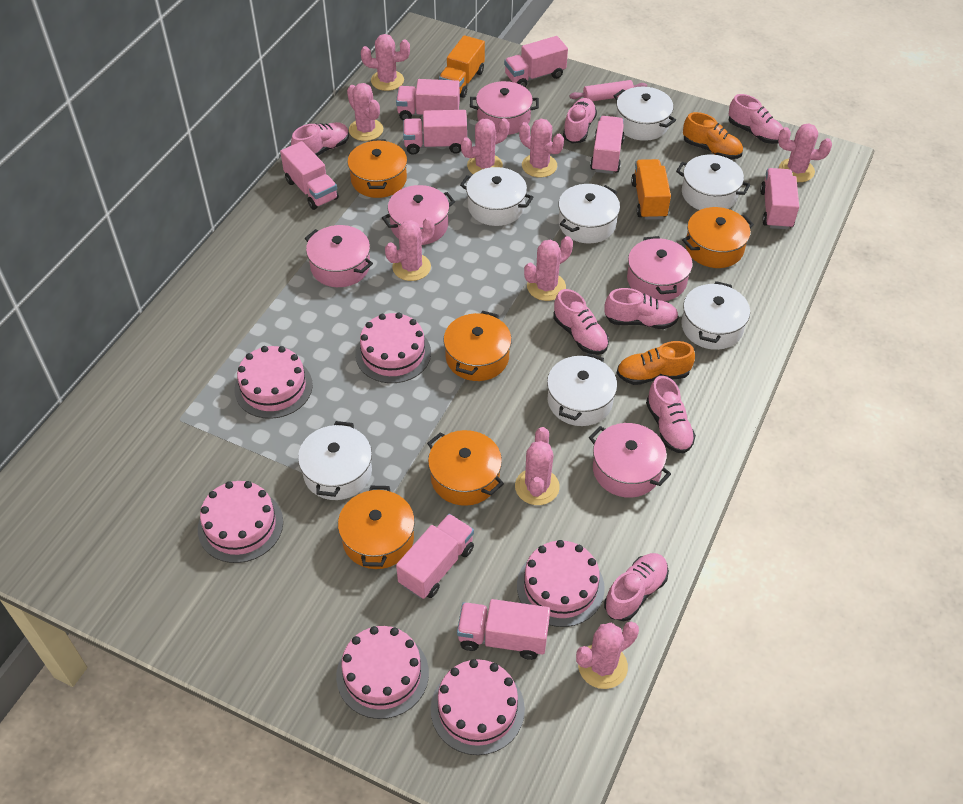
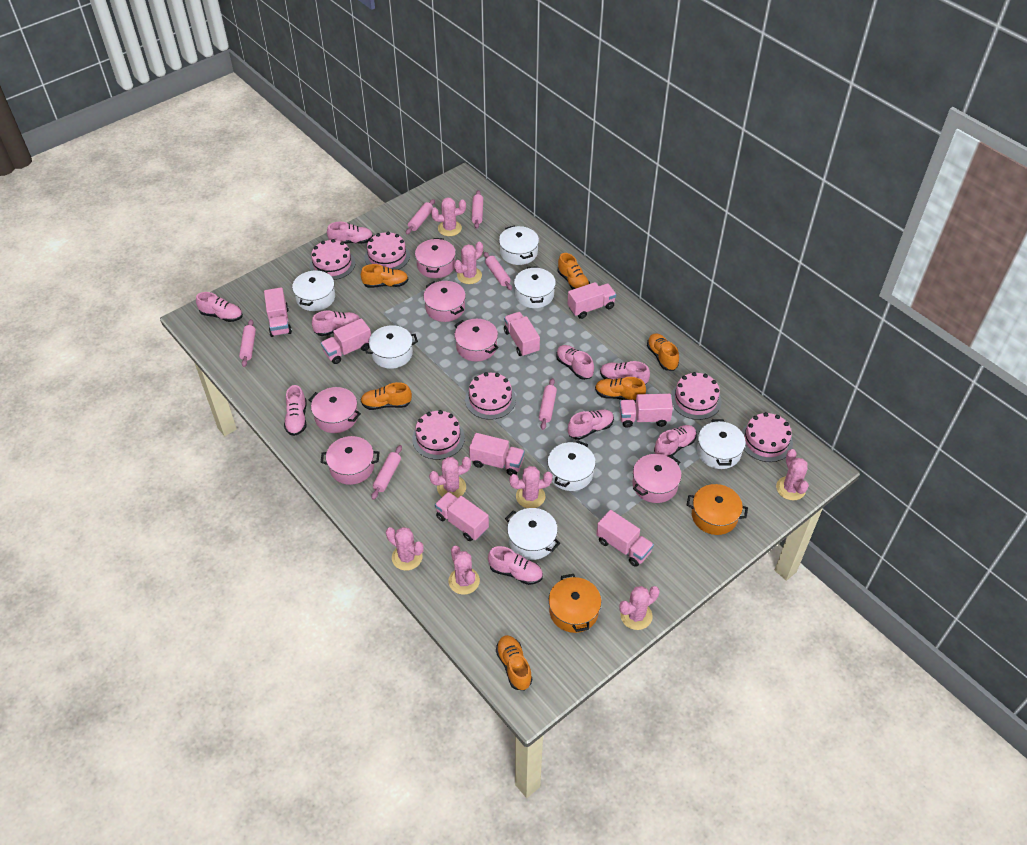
orange pot: 5 -> 2
orange shoe: 2 -> 6
orange truck: 2 -> 0
pink cactus: 9 -> 8
pink pot: 5 -> 6
pink rolling pin: 1 -> 6
pink shoe: 7 -> 9

